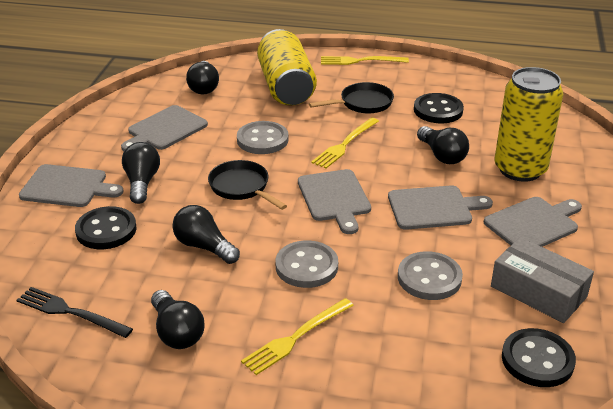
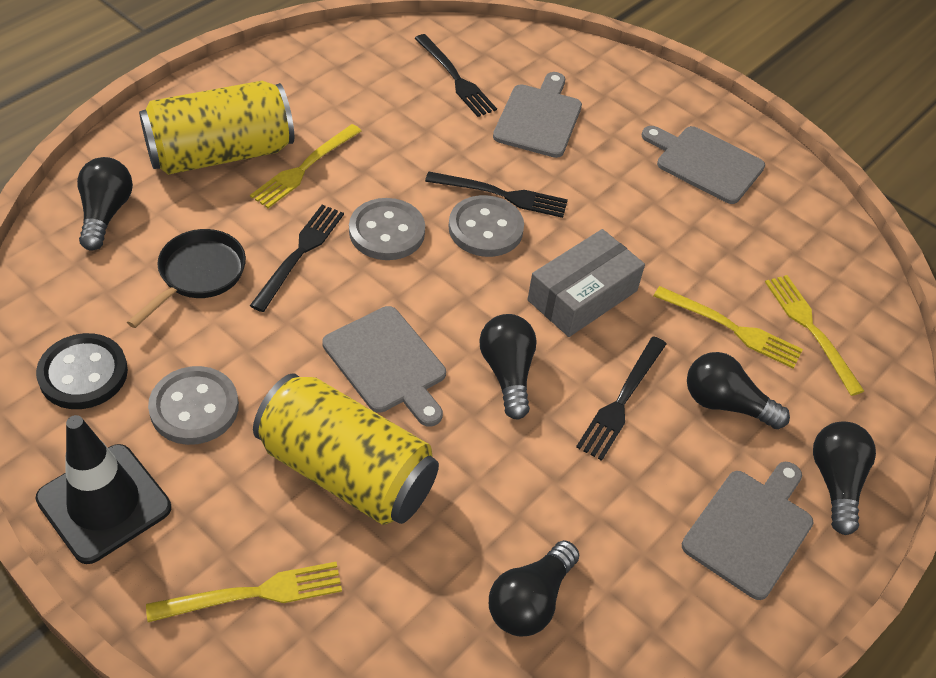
black button: 3 -> 1
black fork: 1 -> 4
black pan: 2 -> 1
black traffic cone: 0 -> 1
grey cutting board: 5 -> 4
yellow fork: 3 -> 4

